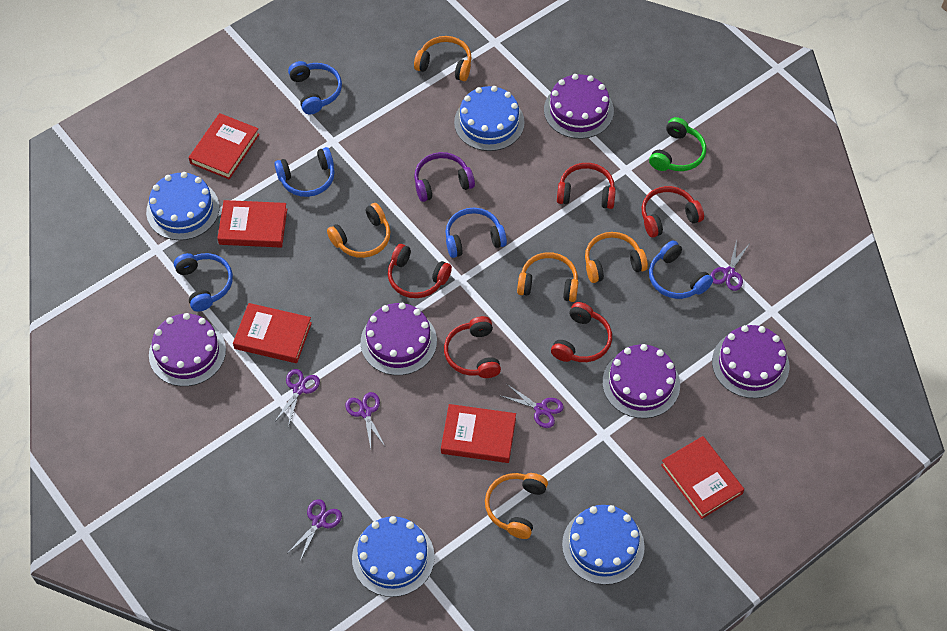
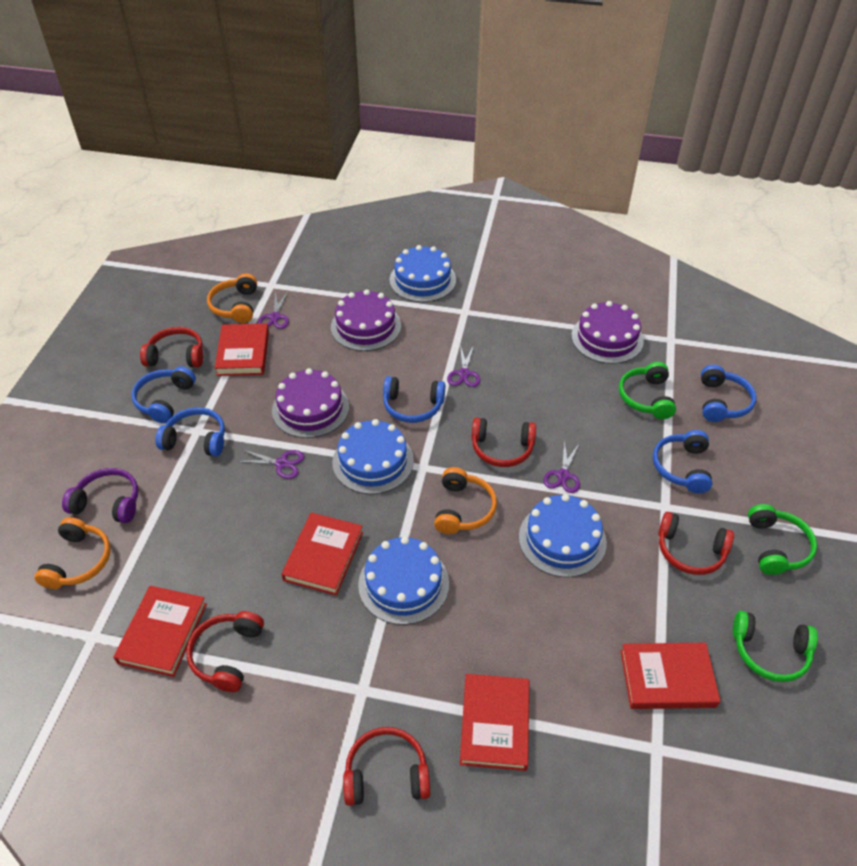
green headphones: 1 -> 3
orange headphones: 5 -> 3
purple cake: 5 -> 3
purple scissors: 5 -> 4

